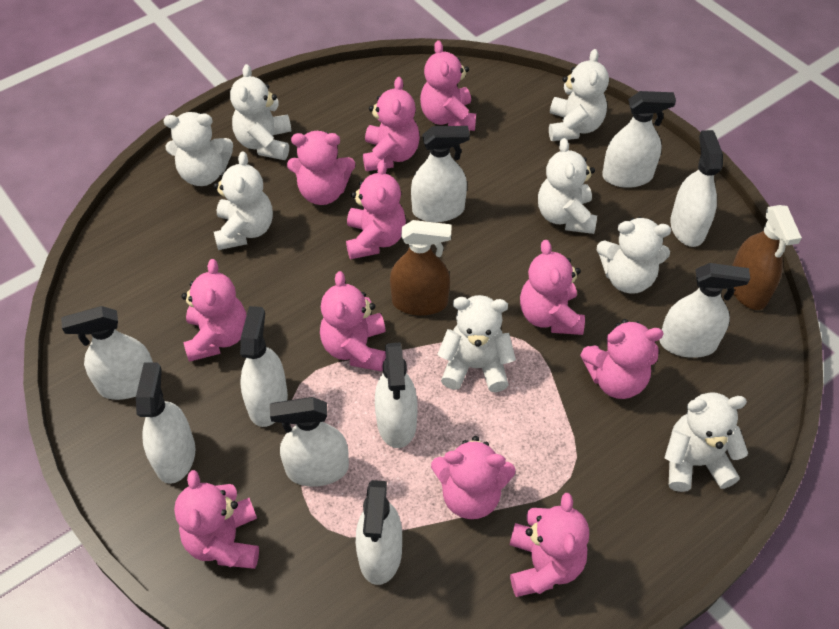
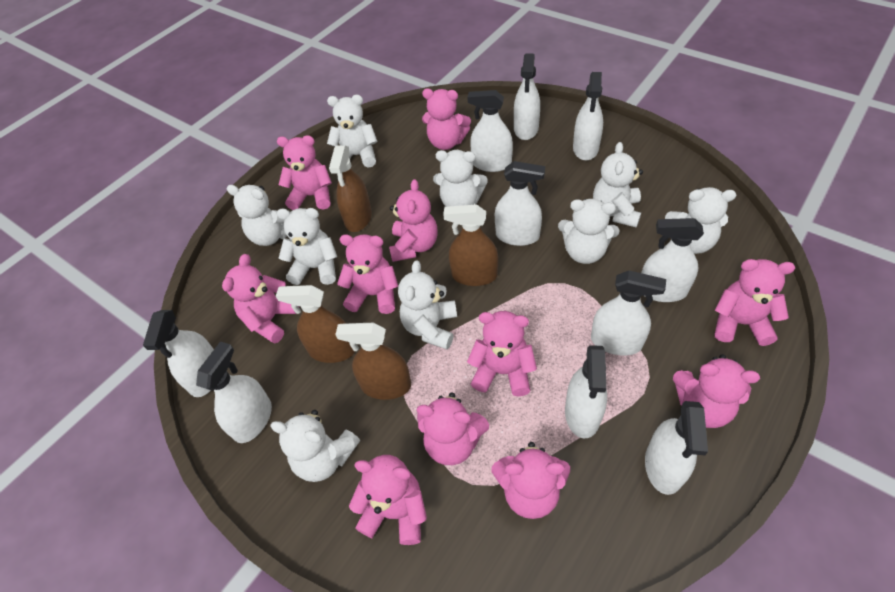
brown spray bottle: 2 -> 4
white teddy bear: 8 -> 9

